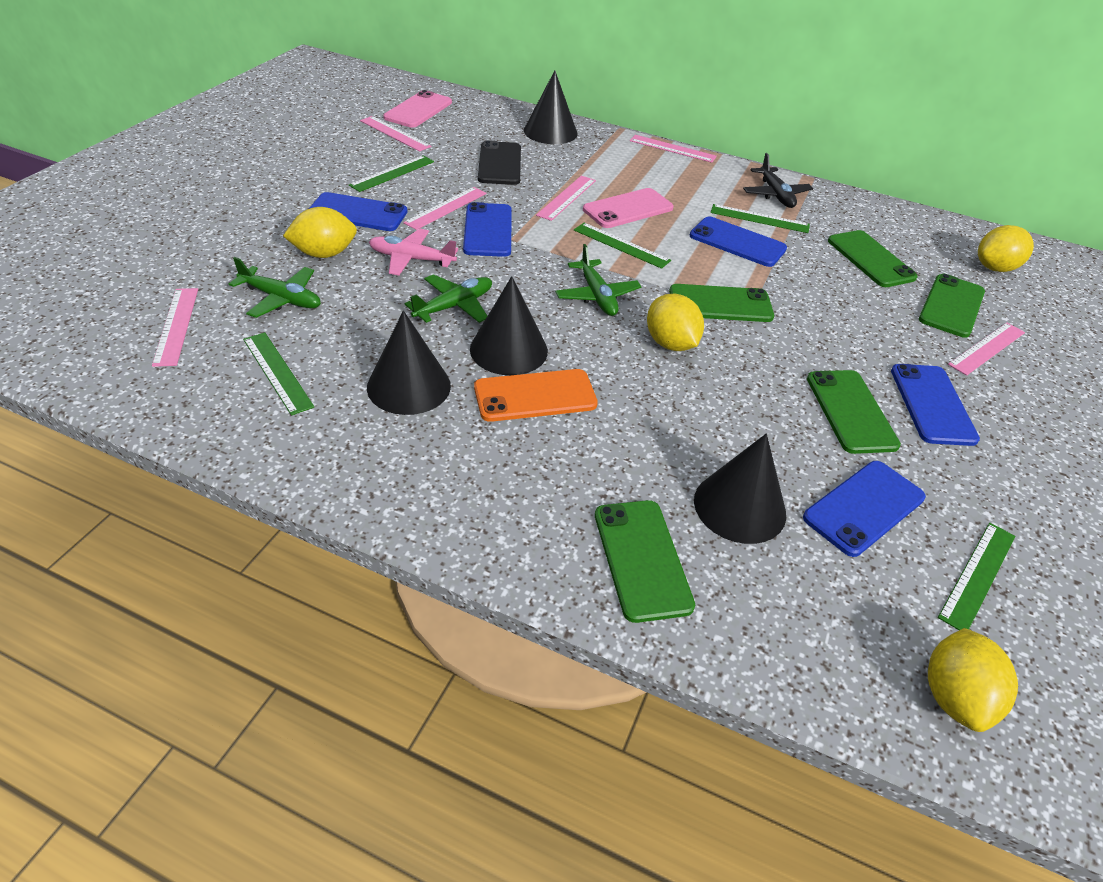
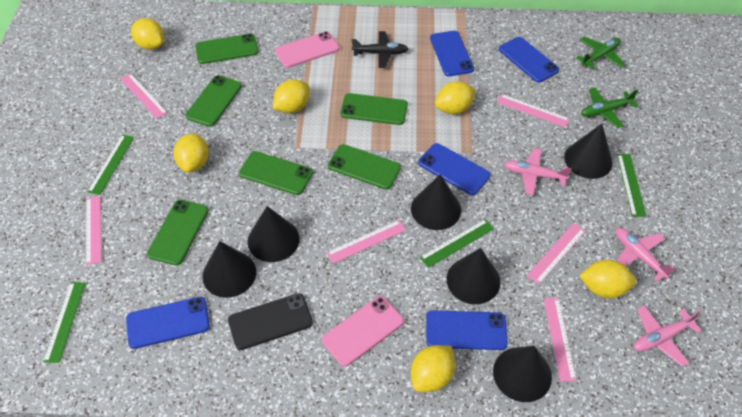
black cone: 4 -> 6
green phone: 5 -> 6
green plane: 3 -> 2
green ruler: 5 -> 4
orange phone: 1 -> 0
pink plane: 1 -> 3
yellow lemon: 4 -> 6

